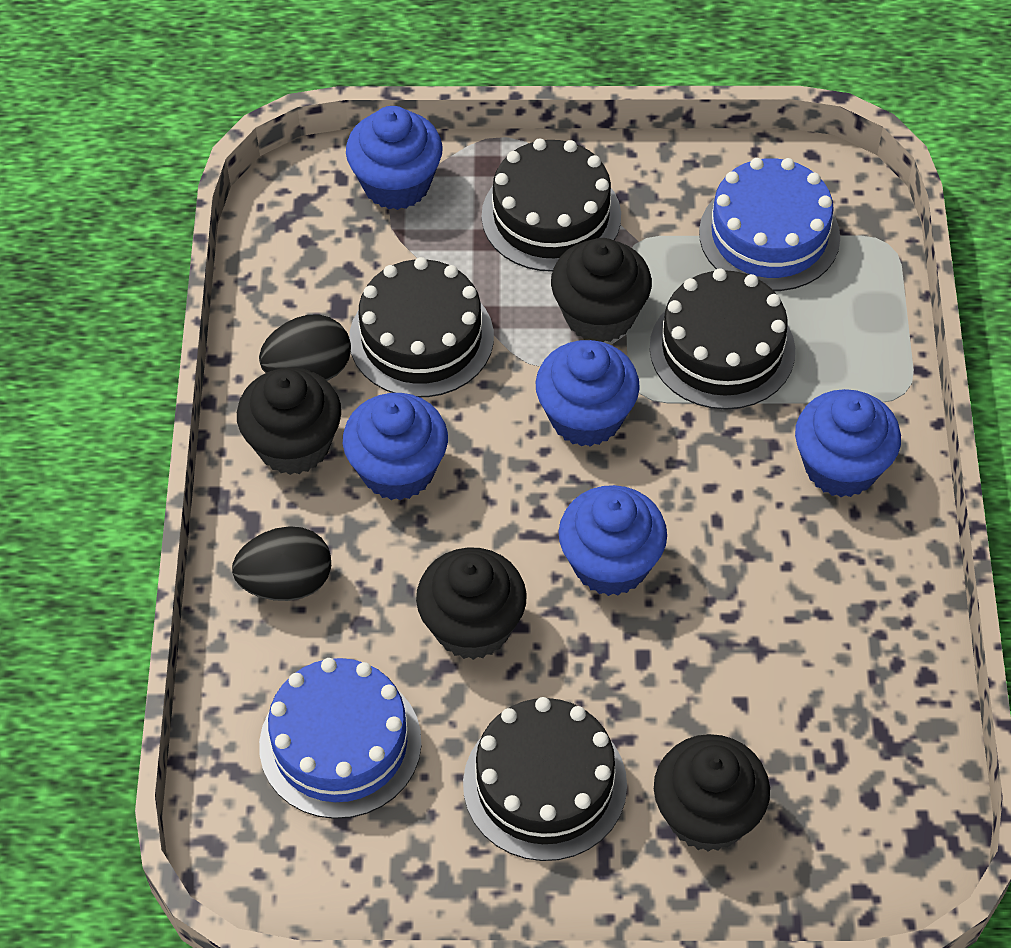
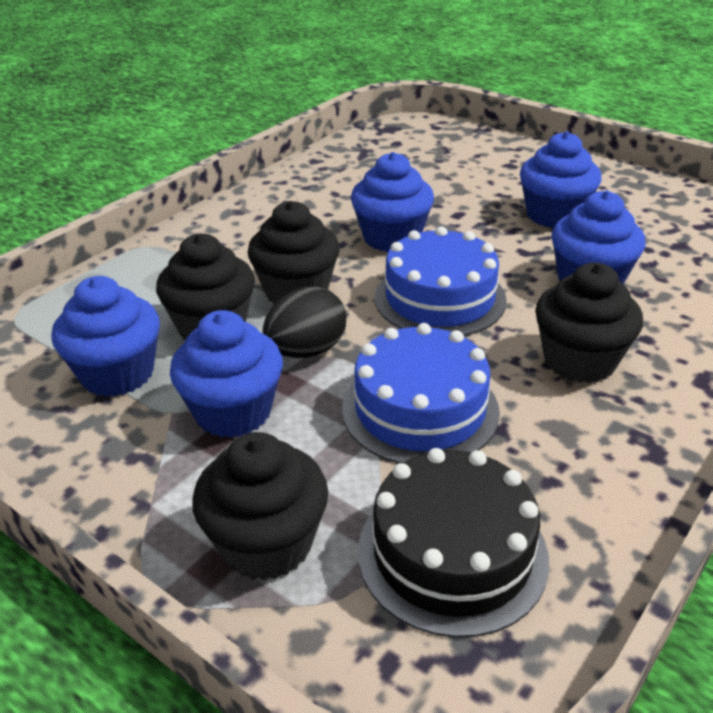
black cake: 4 -> 1
black egg: 2 -> 1

